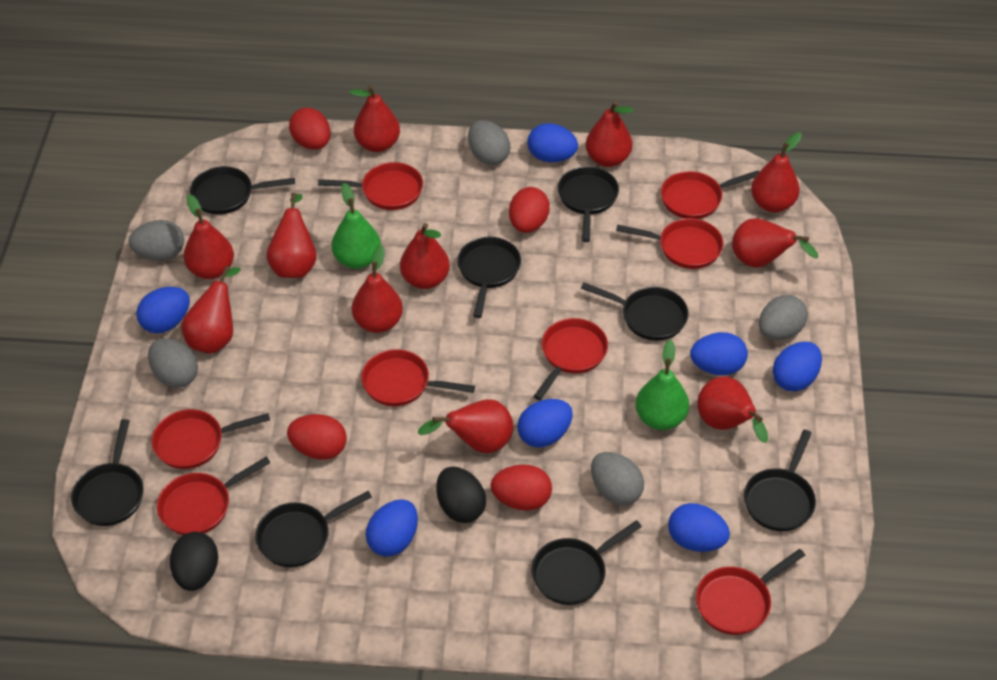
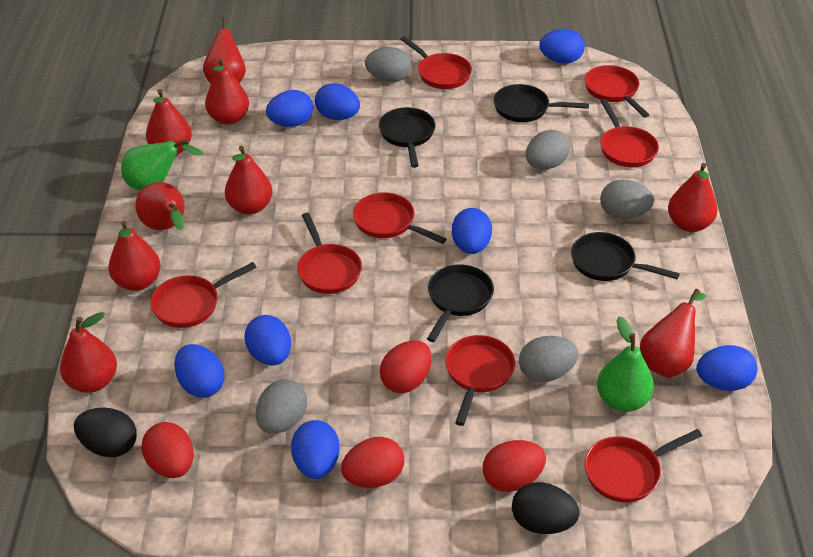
black pan: 8 -> 4
blue egg: 7 -> 8
red pear: 11 -> 9

